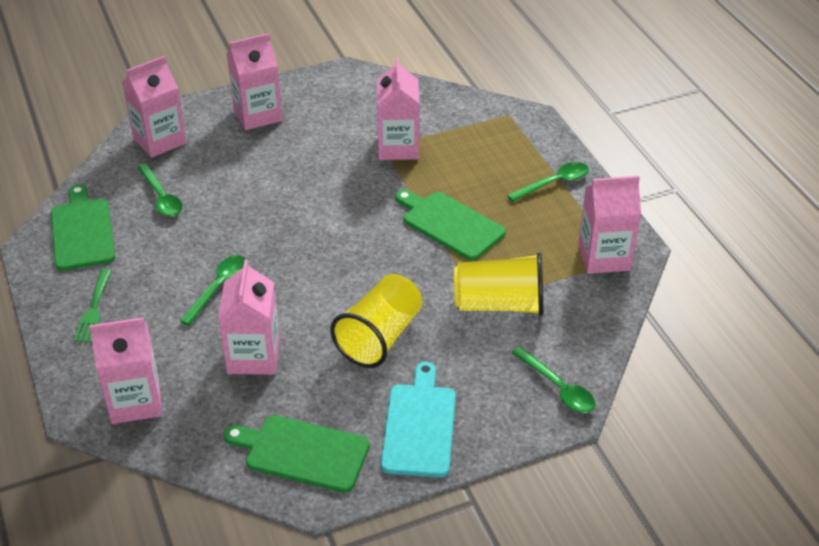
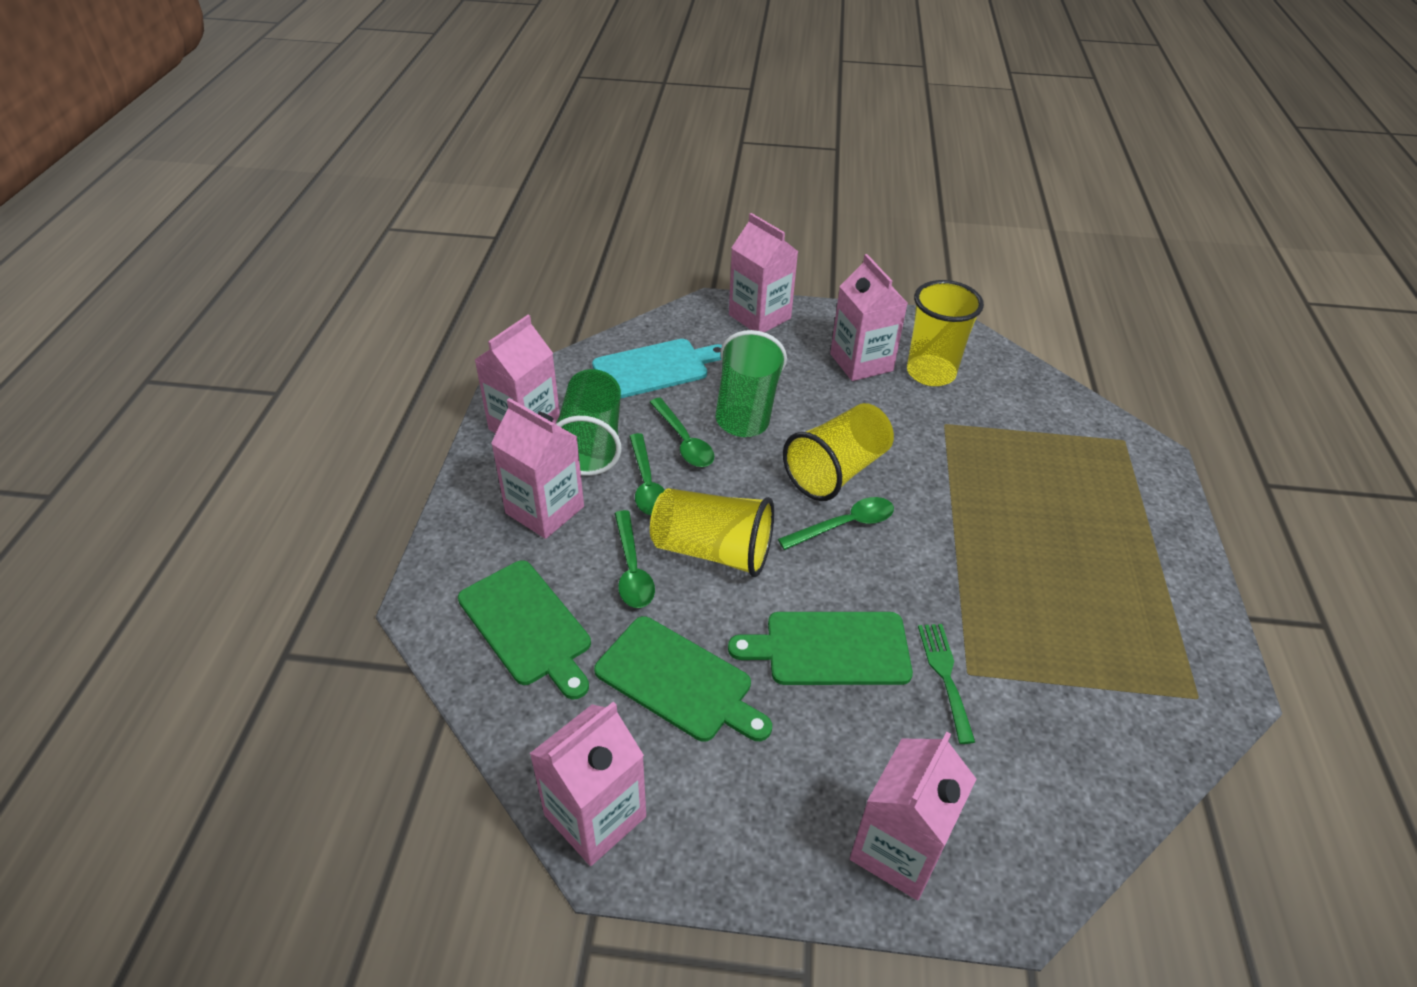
green cup: 0 -> 2
yellow cup: 2 -> 3

